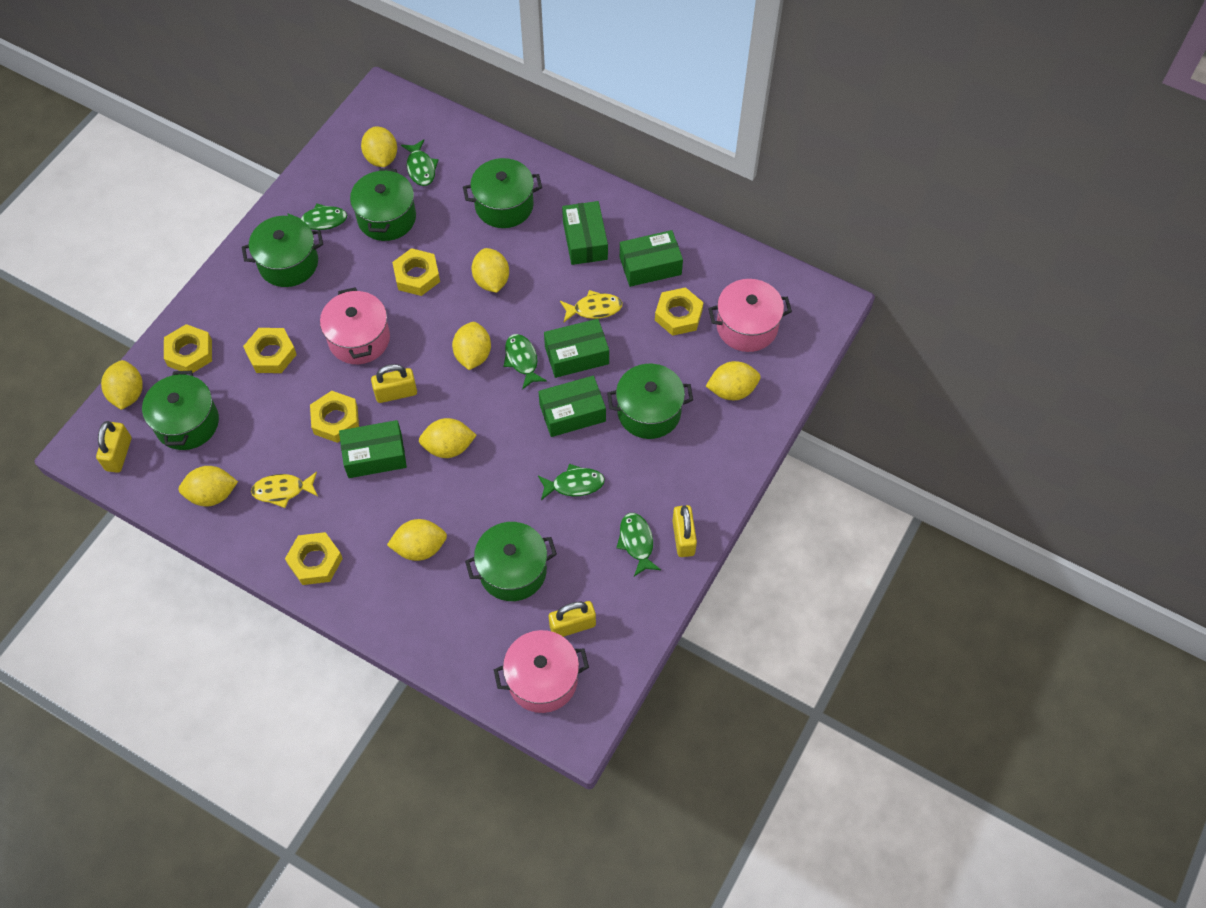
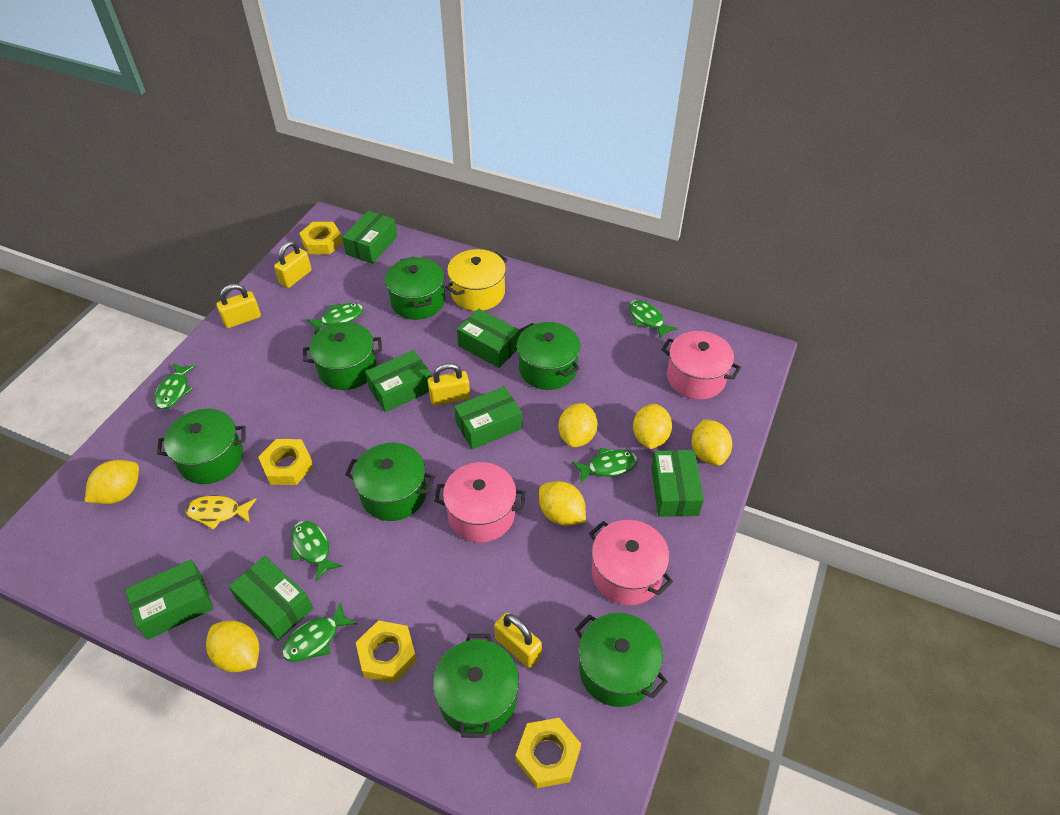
green box: 5 -> 7
green fish: 5 -> 6
green pot: 6 -> 7
yellow fish: 2 -> 1
yellow lemon: 8 -> 6
yellow nut: 6 -> 4
yellow pot: 0 -> 1

